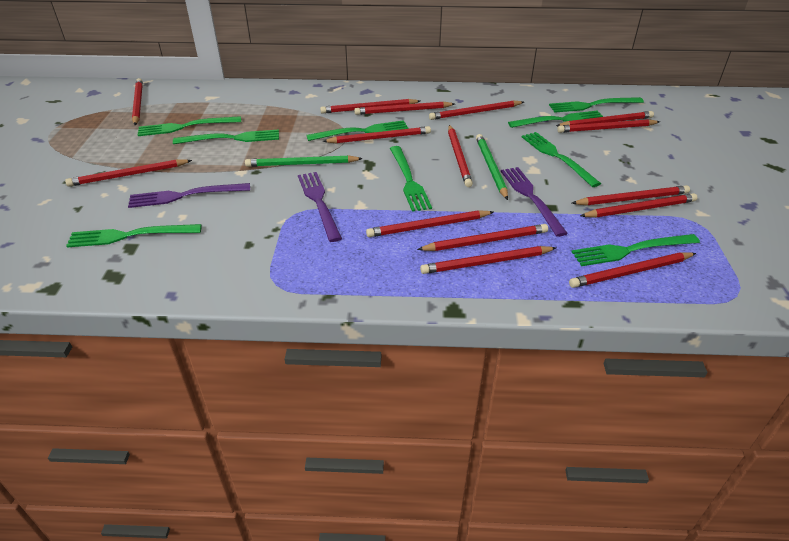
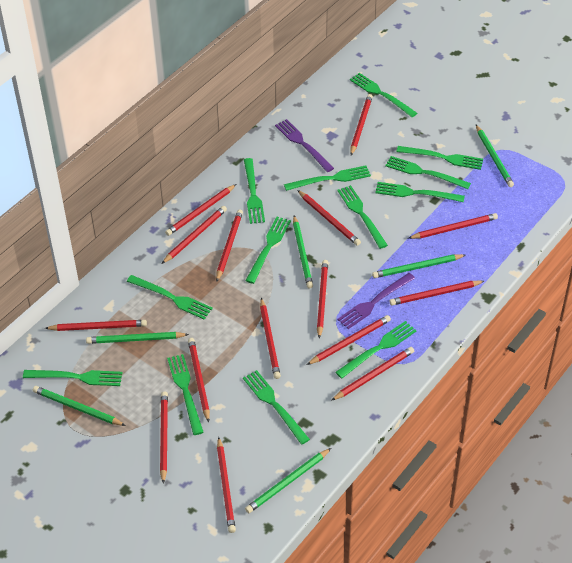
green fork: 9 -> 13
green pencil: 2 -> 6
purple fork: 3 -> 2

